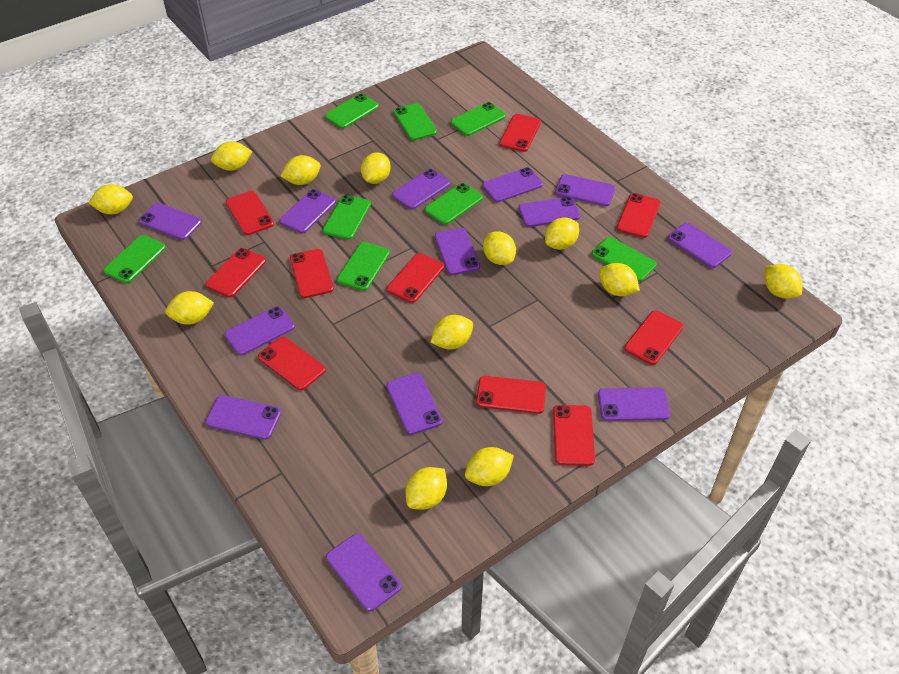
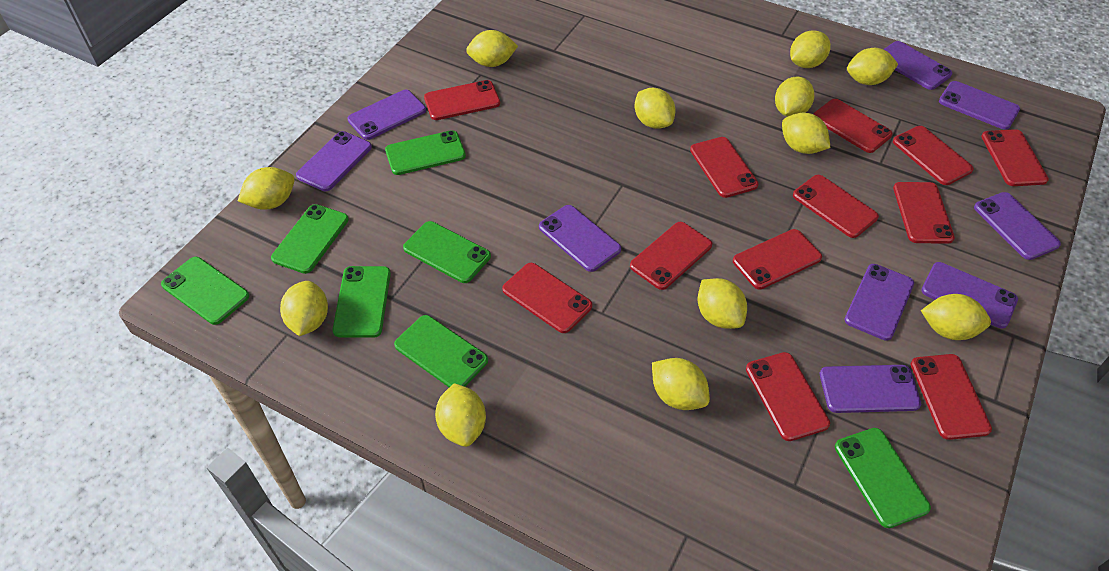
green phone: 8 -> 7
purple phone: 13 -> 9
red phone: 10 -> 12

